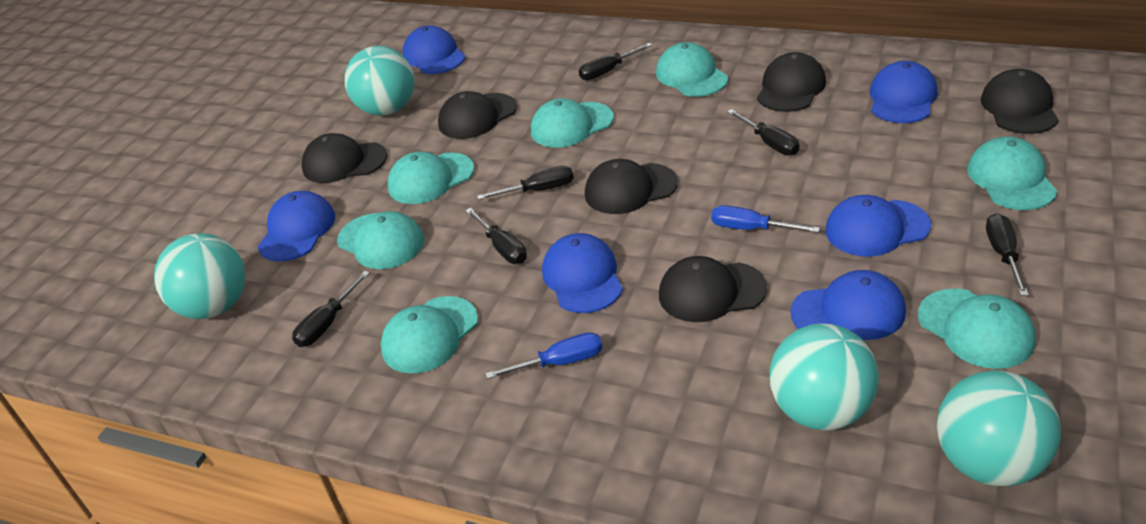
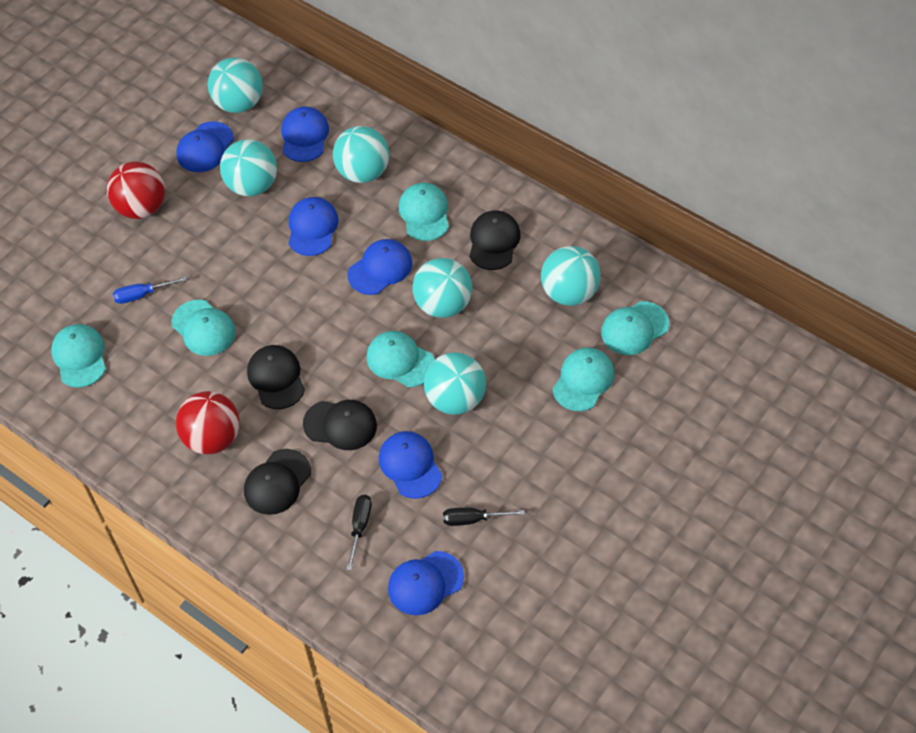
black cap: 6 -> 4
black screwdriver: 6 -> 2
blue screwdriver: 2 -> 1
red ball: 0 -> 2
turquoise ball: 4 -> 6
turquoise cap: 7 -> 6

